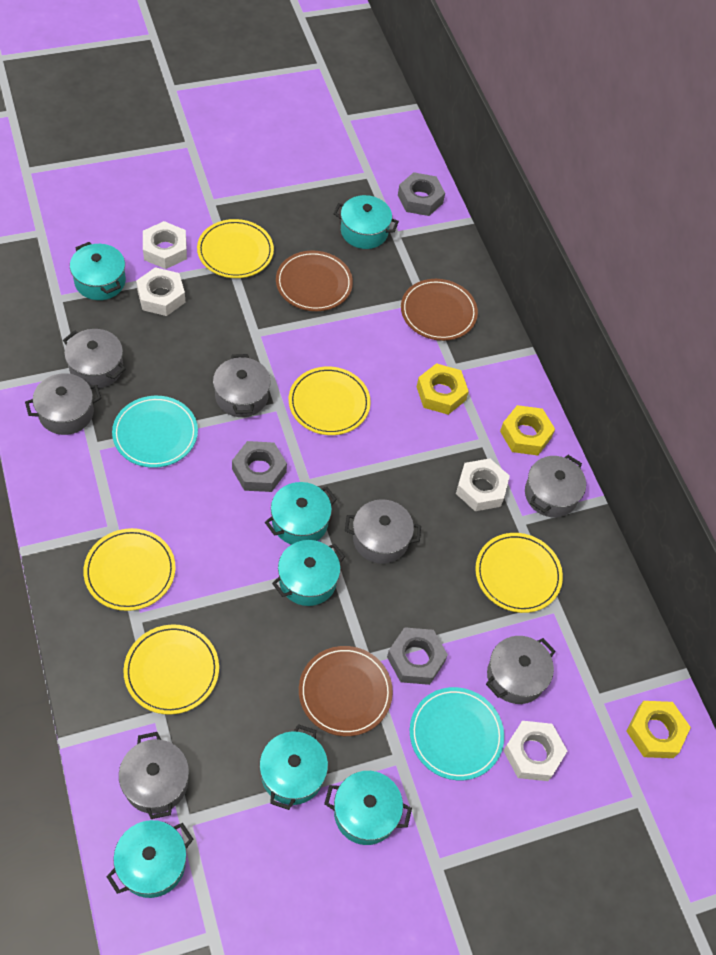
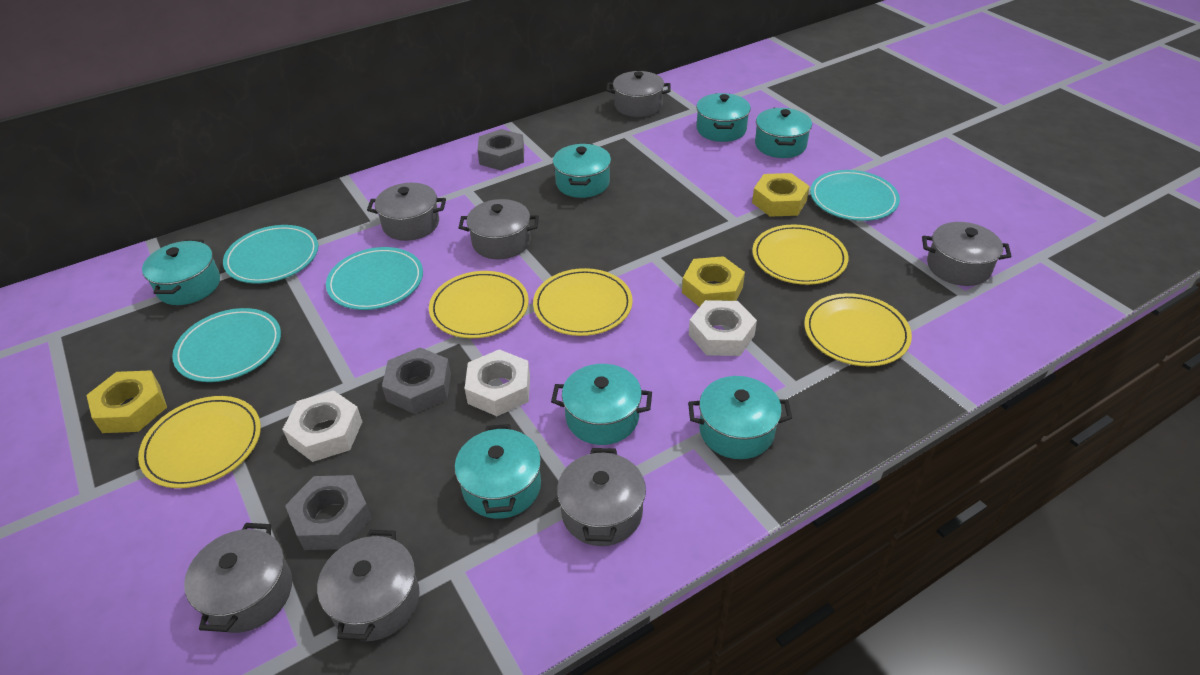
brown plate: 3 -> 0
turquoise plate: 2 -> 4
white nut: 4 -> 3

